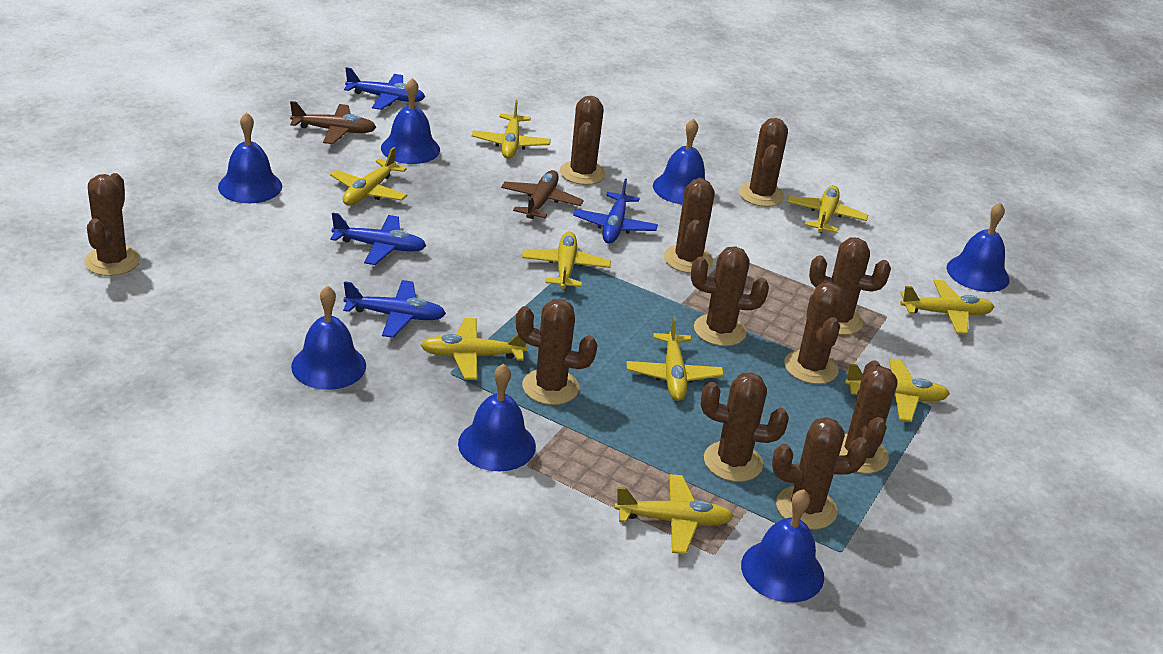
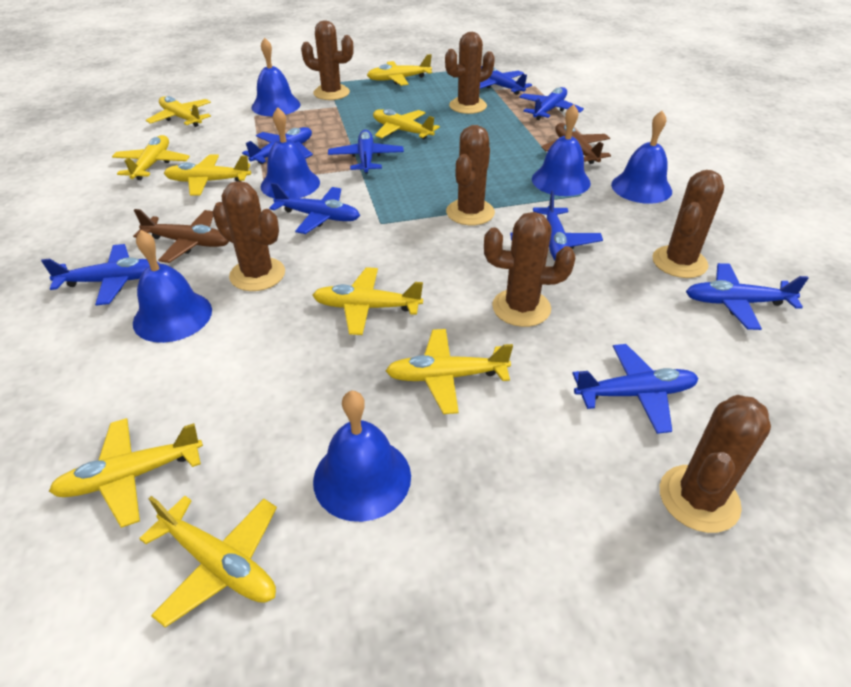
blue bell: 7 -> 6
blue plane: 4 -> 9
brown cactus: 11 -> 7

